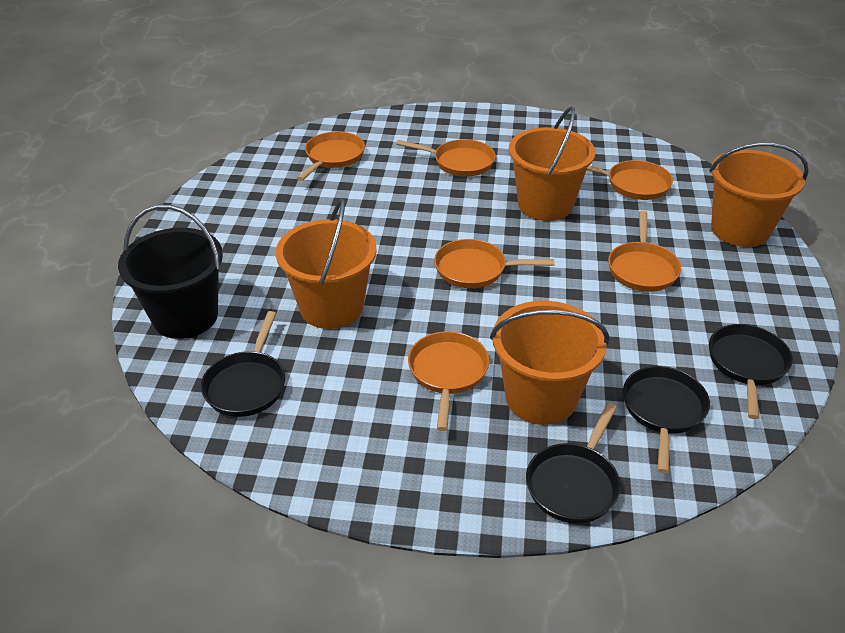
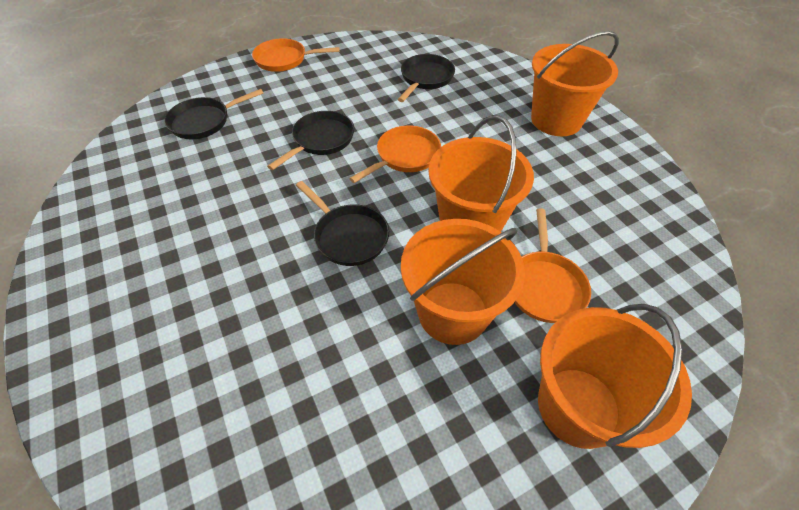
black bucket: 1 -> 0
orange pan: 6 -> 3

